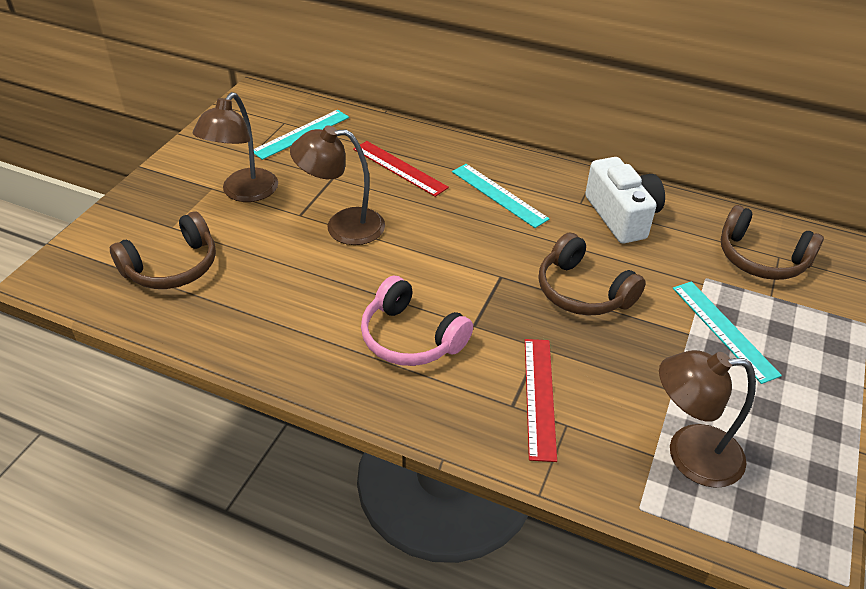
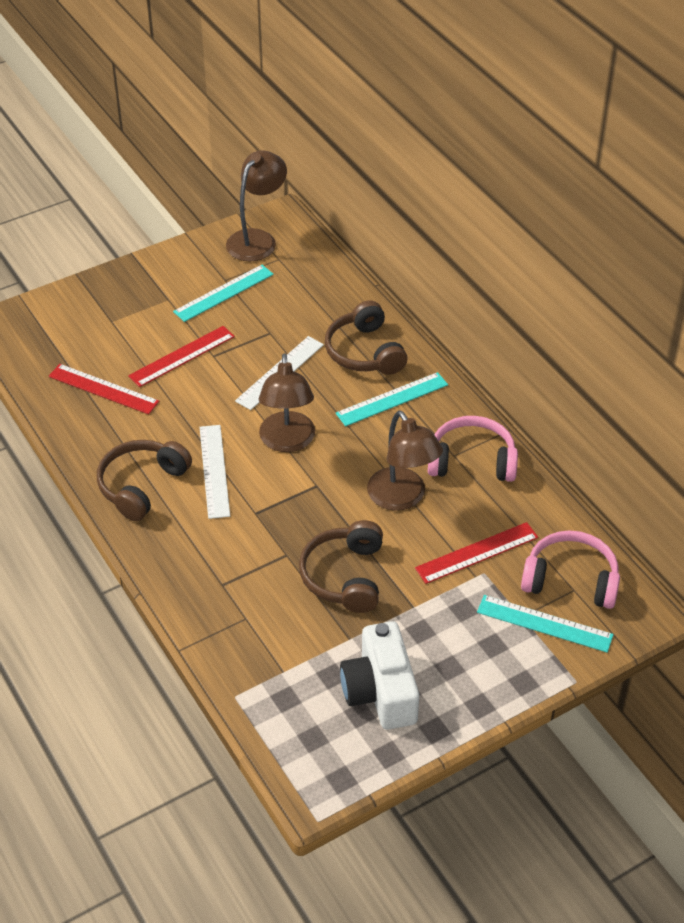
pink headphones: 1 -> 2
red ruler: 2 -> 3
white ruler: 0 -> 2

